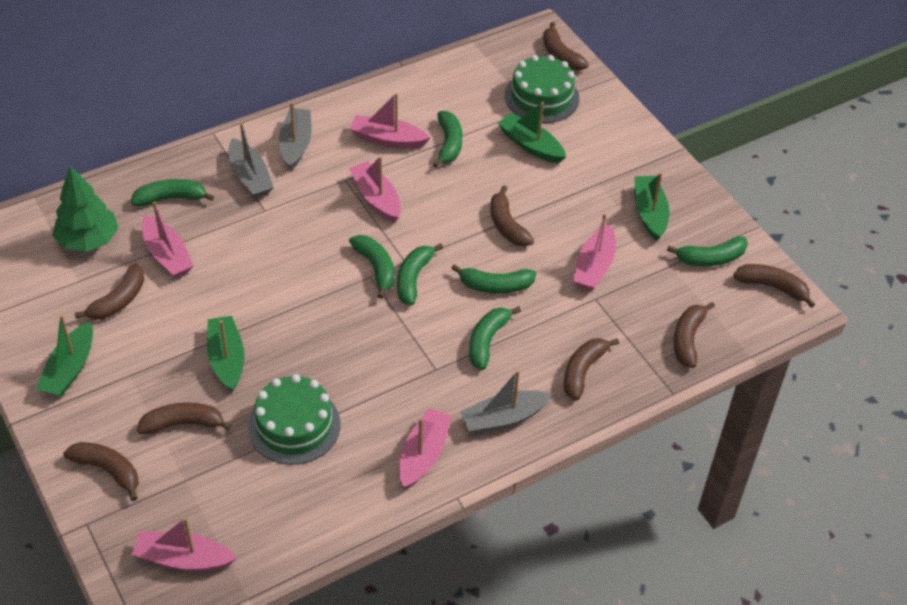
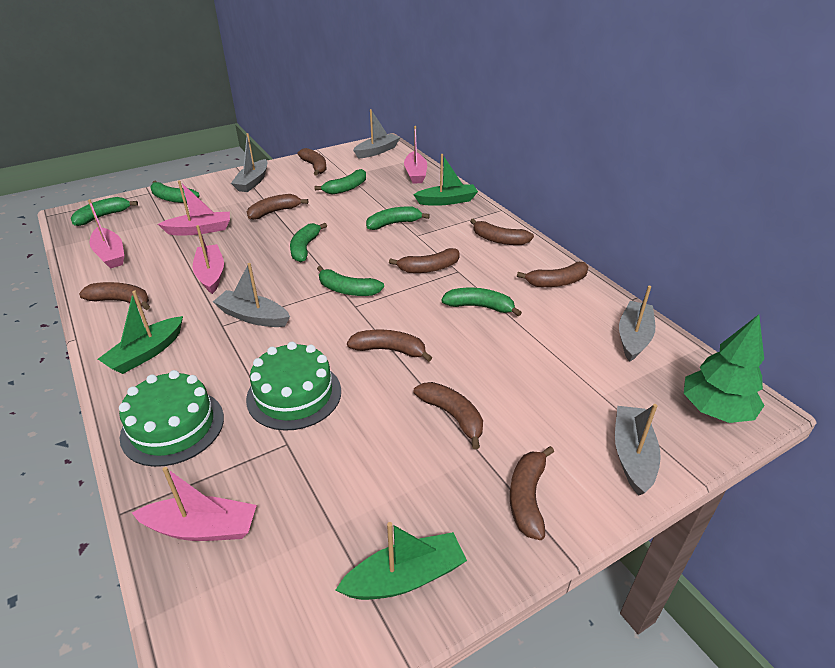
brown banana: 8 -> 9
green boat: 4 -> 3
grey boat: 3 -> 5
pink boat: 6 -> 5

